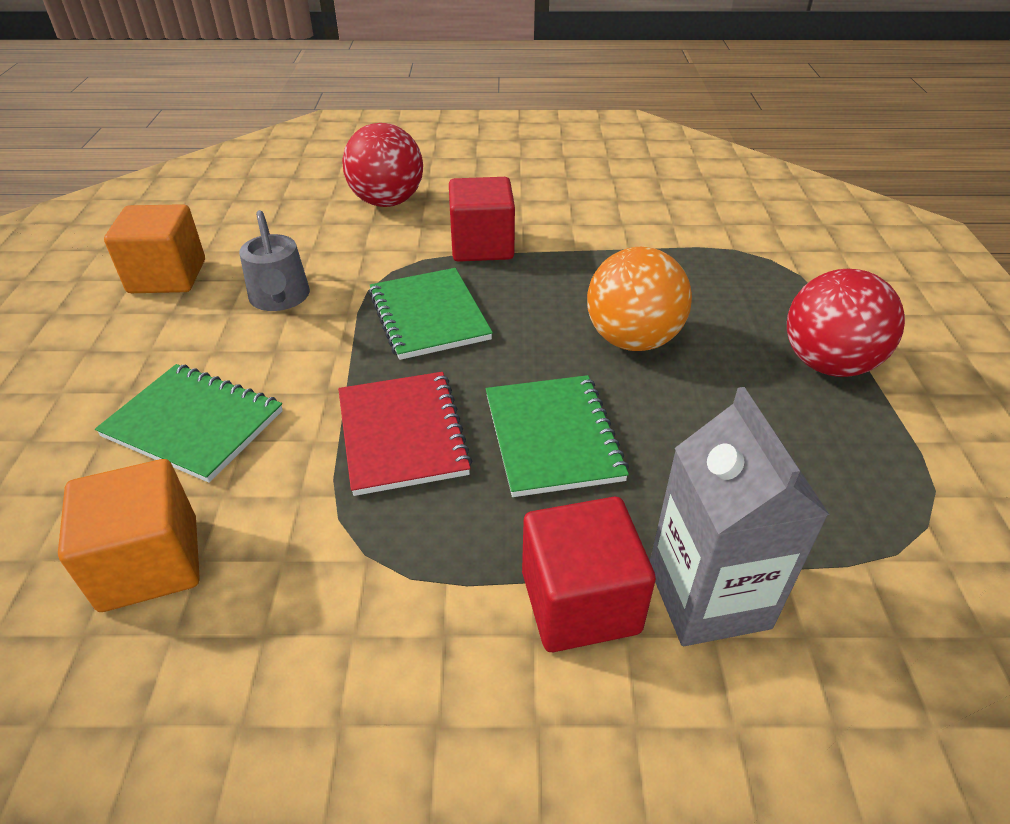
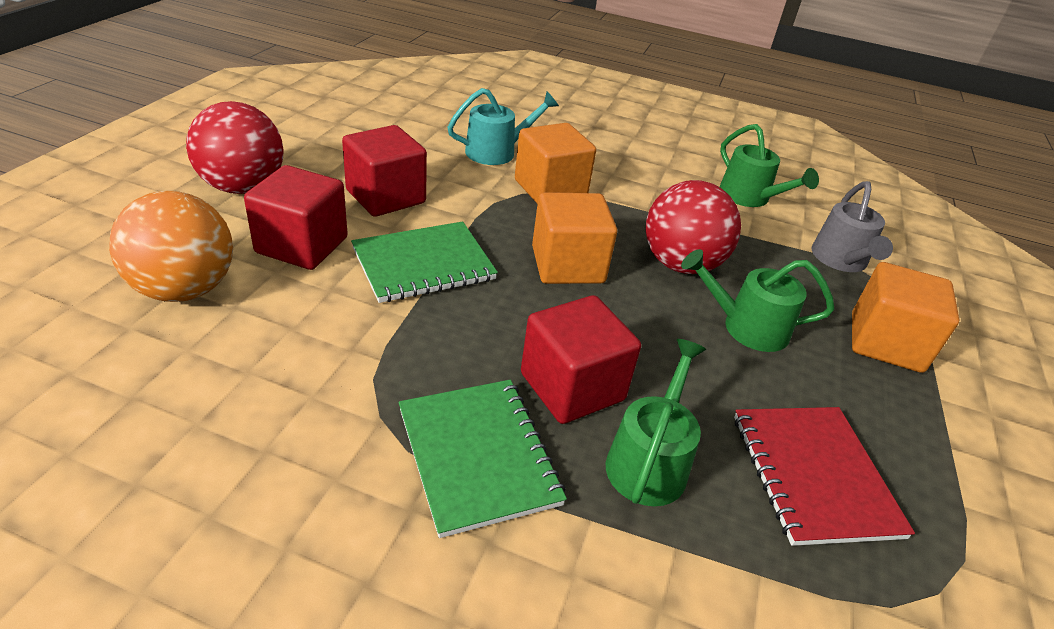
green notebook: 3 -> 2
green watering can: 0 -> 3
grey carton: 1 -> 0
orange cube: 2 -> 3
red cube: 2 -> 3
turquoise watering can: 0 -> 1

